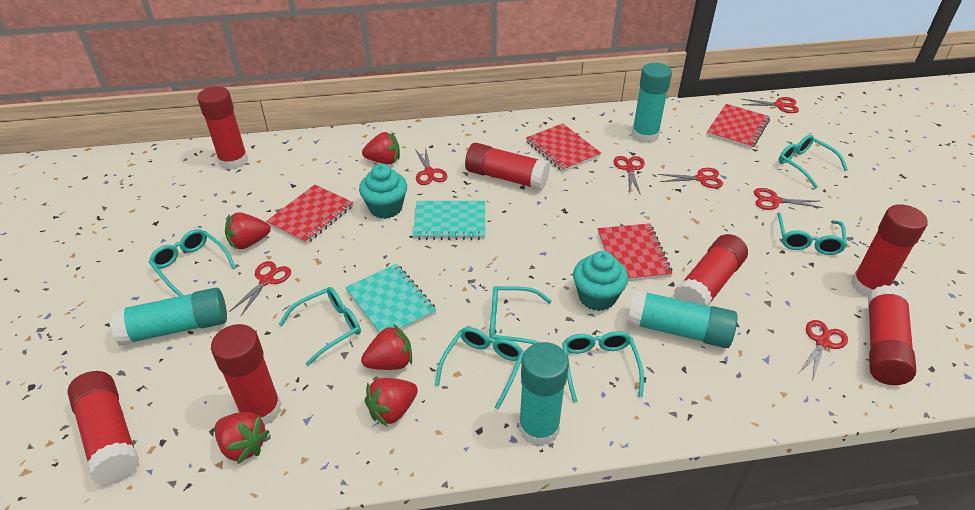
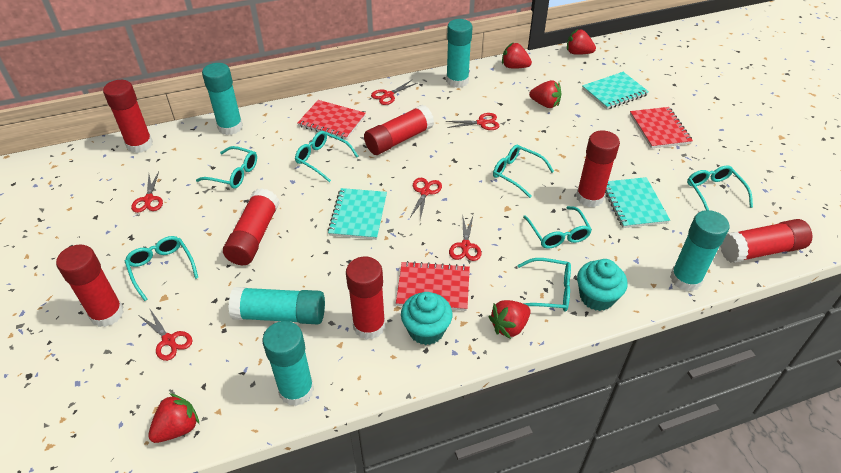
red notebook: 4 -> 3
red scissors: 7 -> 6
turquoise glue stick: 4 -> 5
turquoise notebook: 2 -> 3

